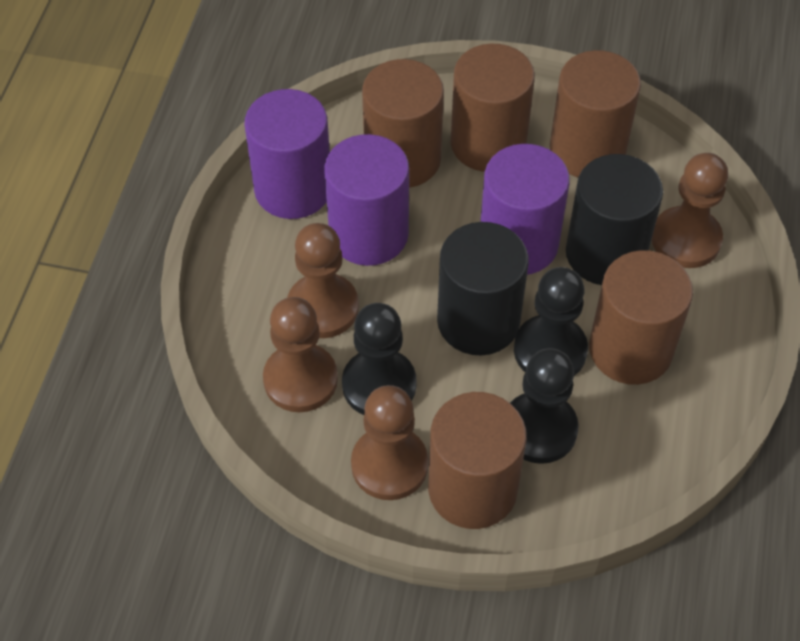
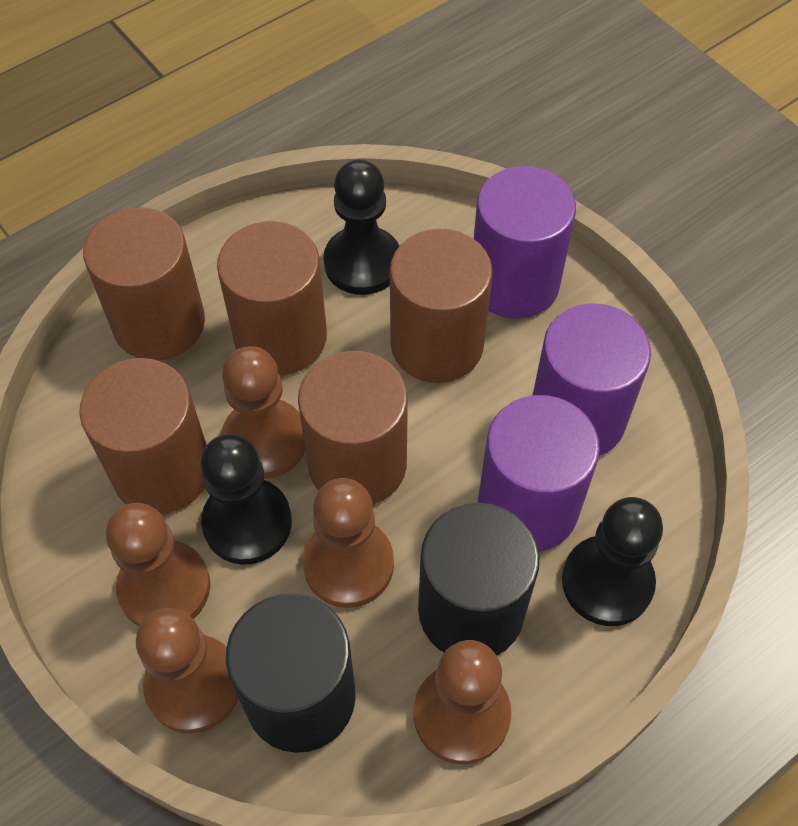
brown pawn: 4 -> 5

